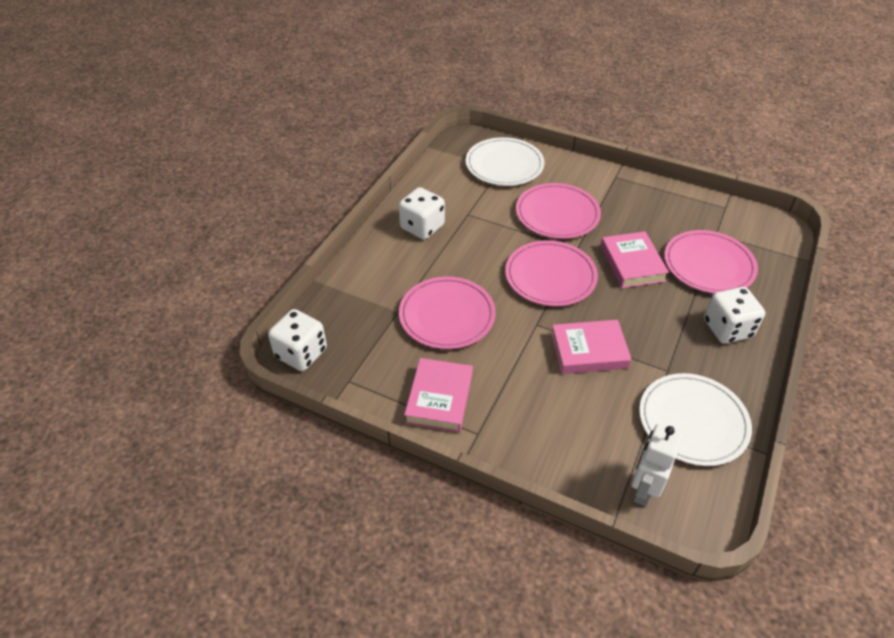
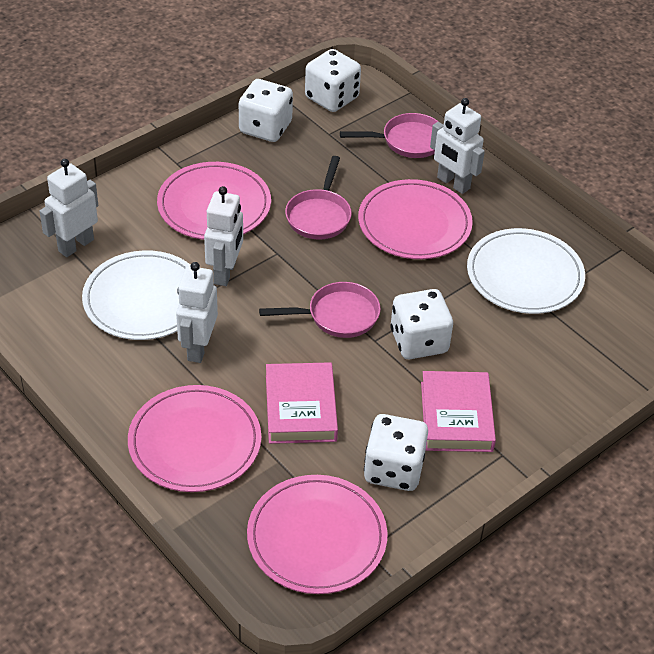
pink book: 3 -> 2
pink pan: 0 -> 3
white dice: 3 -> 4
white robot: 1 -> 4

